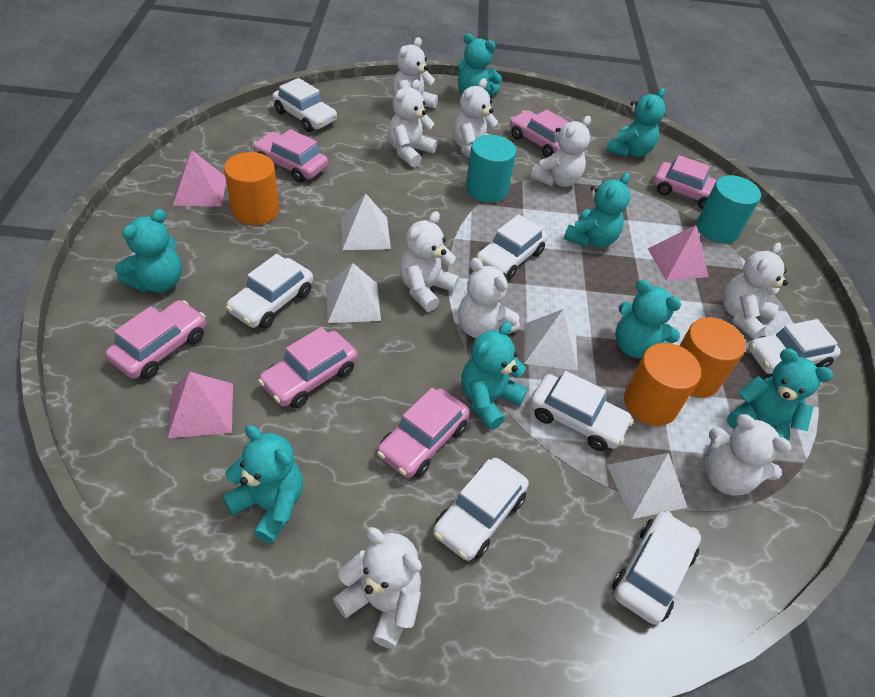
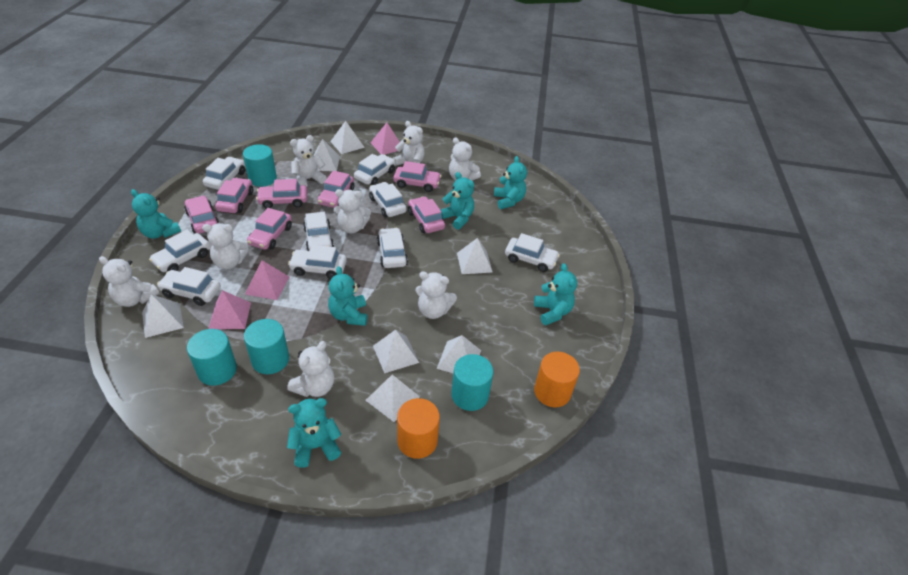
orange cylinder: 3 -> 2
pink car: 6 -> 7
turquoise cylinder: 2 -> 4
turquoise teddy bear: 8 -> 6
white car: 7 -> 9
white pyramid: 4 -> 7
white teddy bear: 9 -> 8

